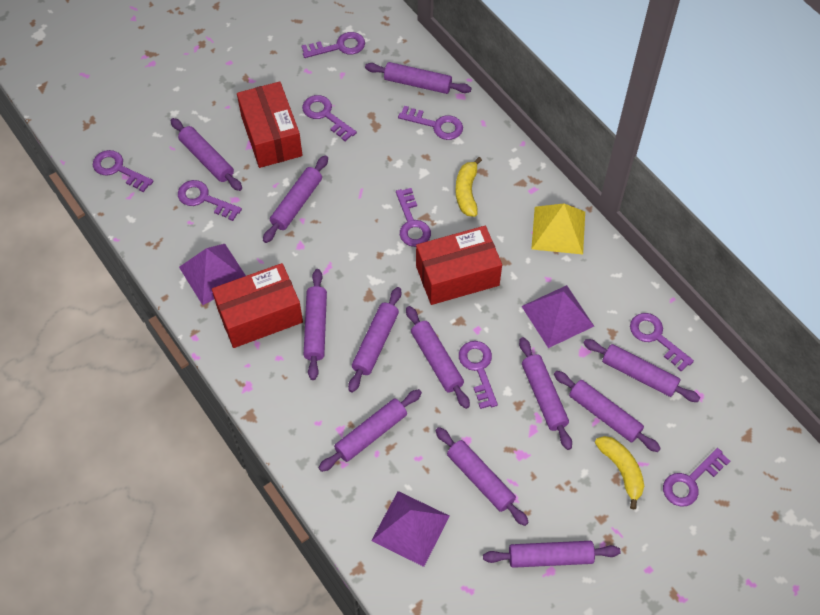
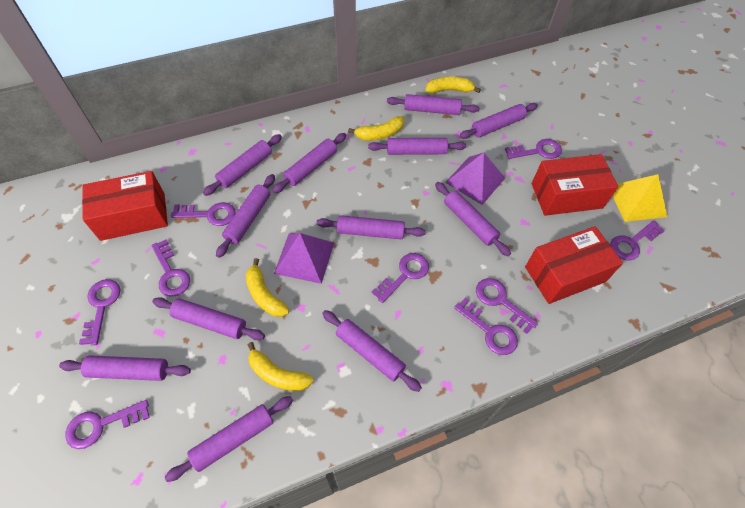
purple pyramid: 3 -> 2
yellow banana: 2 -> 4

